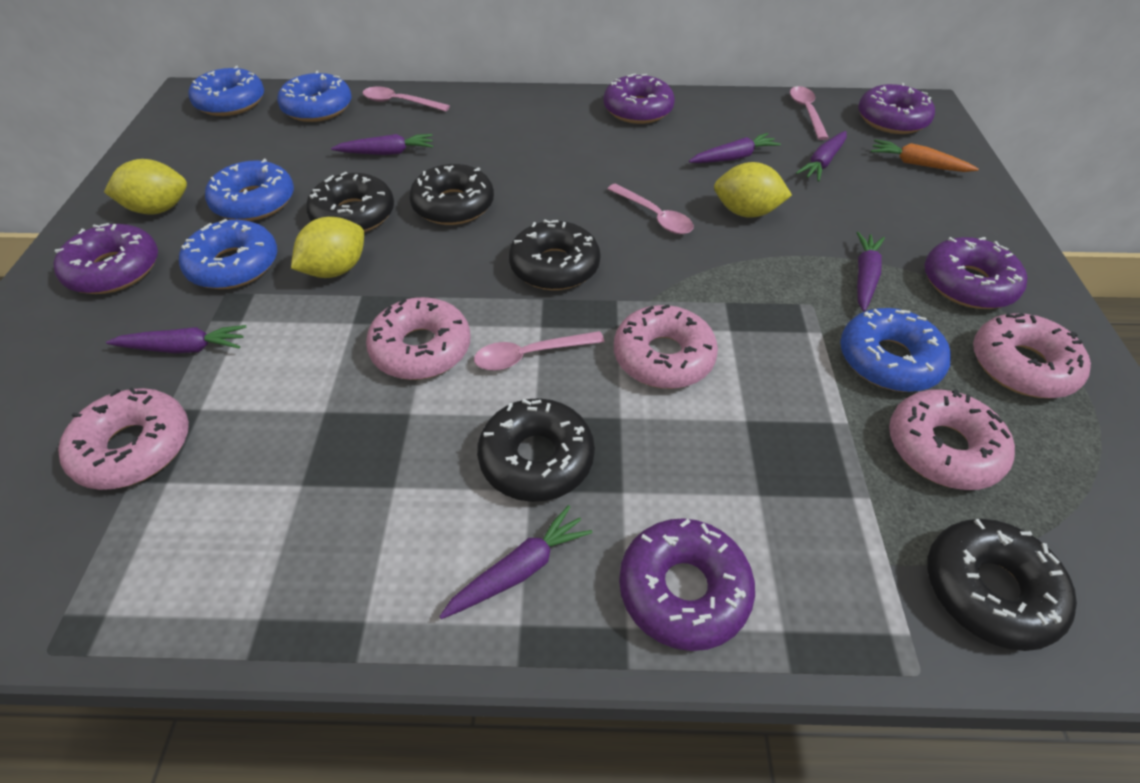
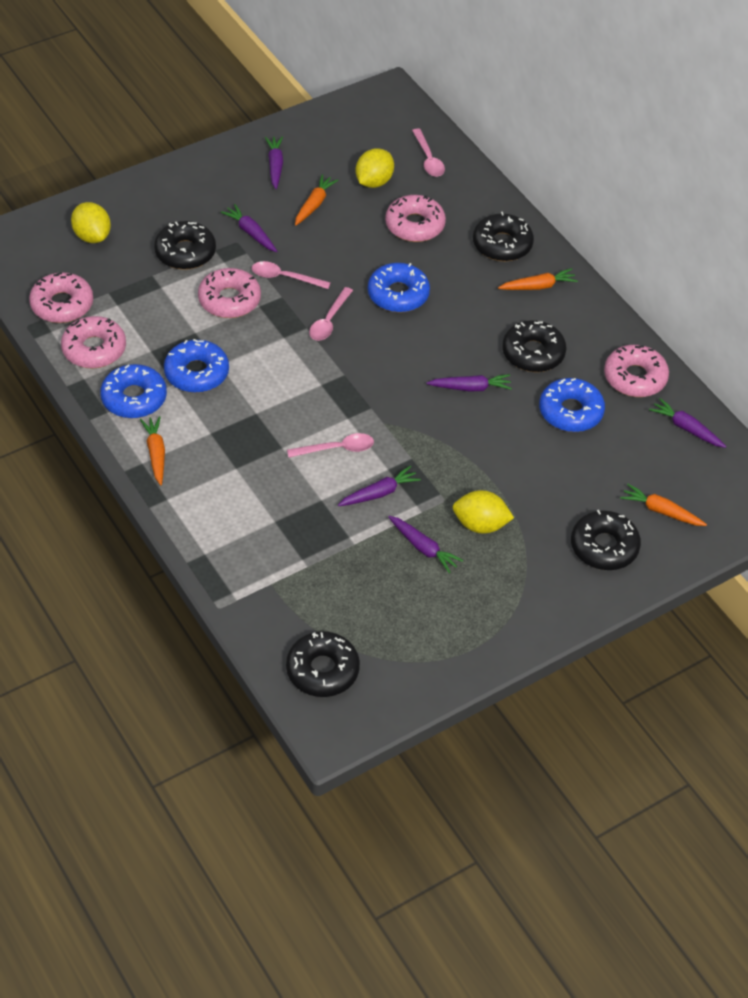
blue donut: 5 -> 4
orange carrot: 1 -> 4
purple donut: 5 -> 0

